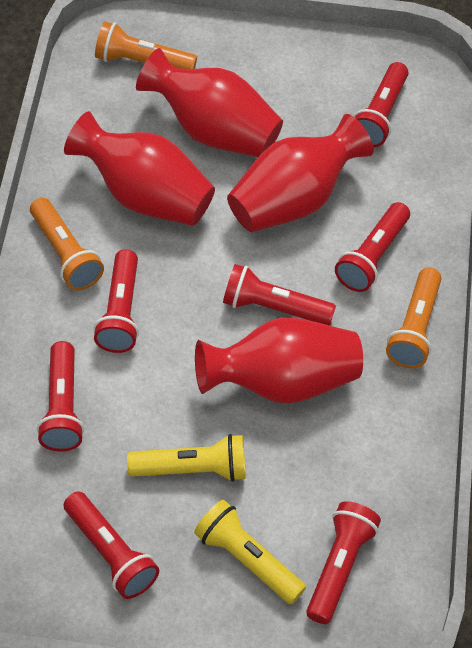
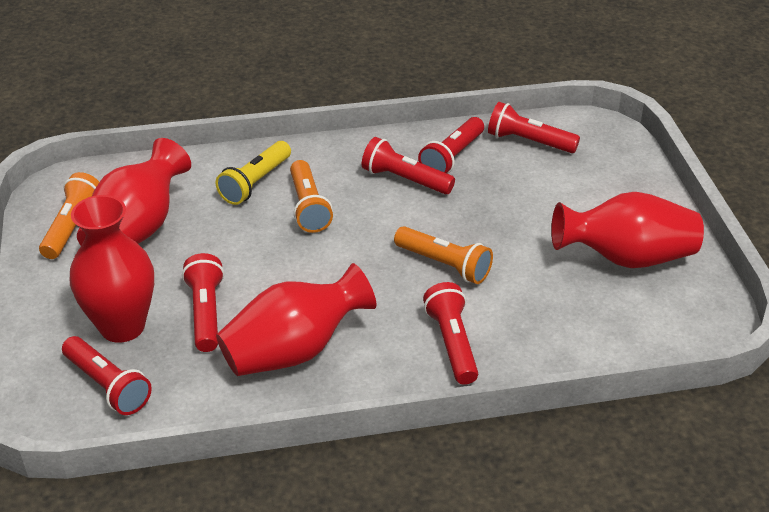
red flashlight: 7 -> 6
yellow flashlight: 2 -> 1

